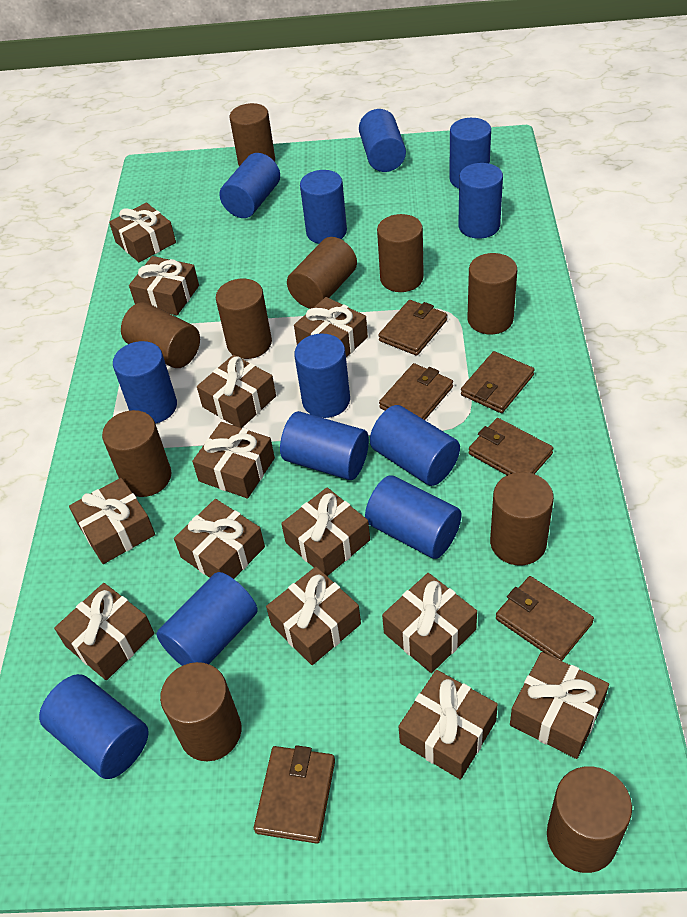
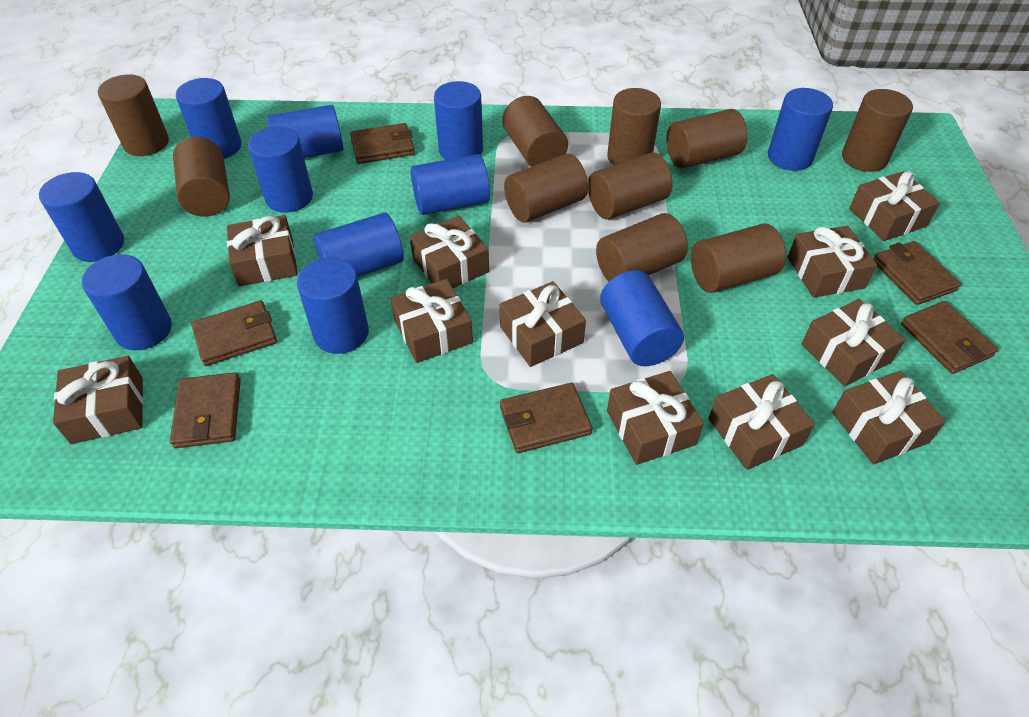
blue cylinder: 12 -> 11
brown gift: 13 -> 11

